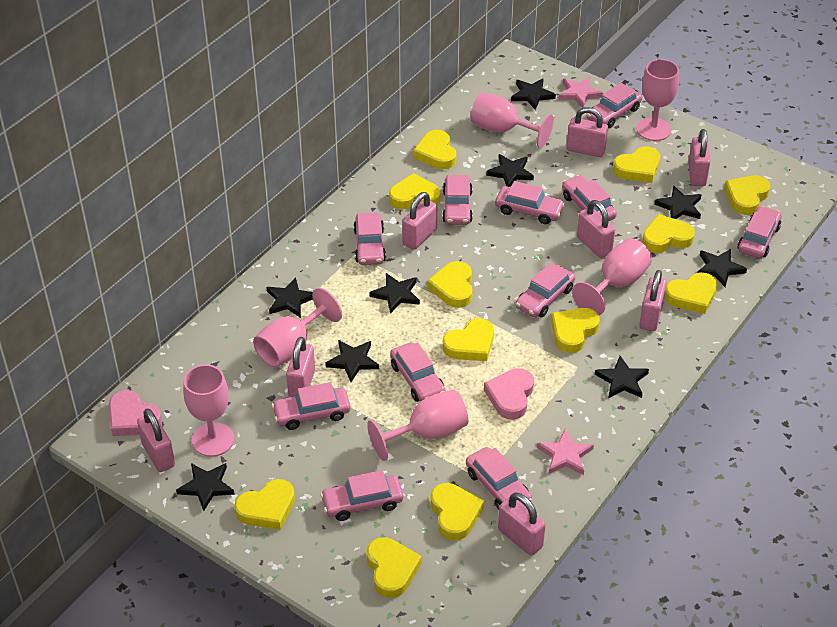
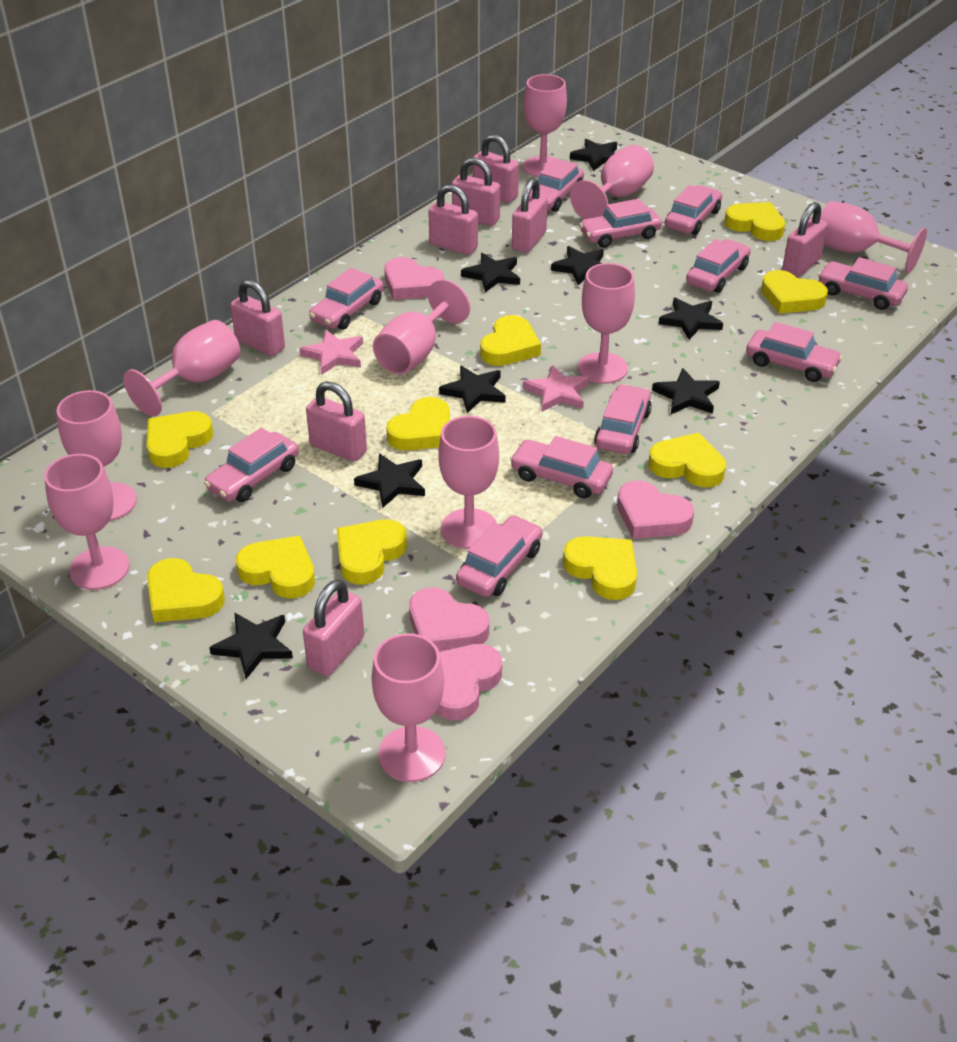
black star: 9 -> 8
pink goblet: 6 -> 10
pink heart: 2 -> 4
yellow heart: 12 -> 10

